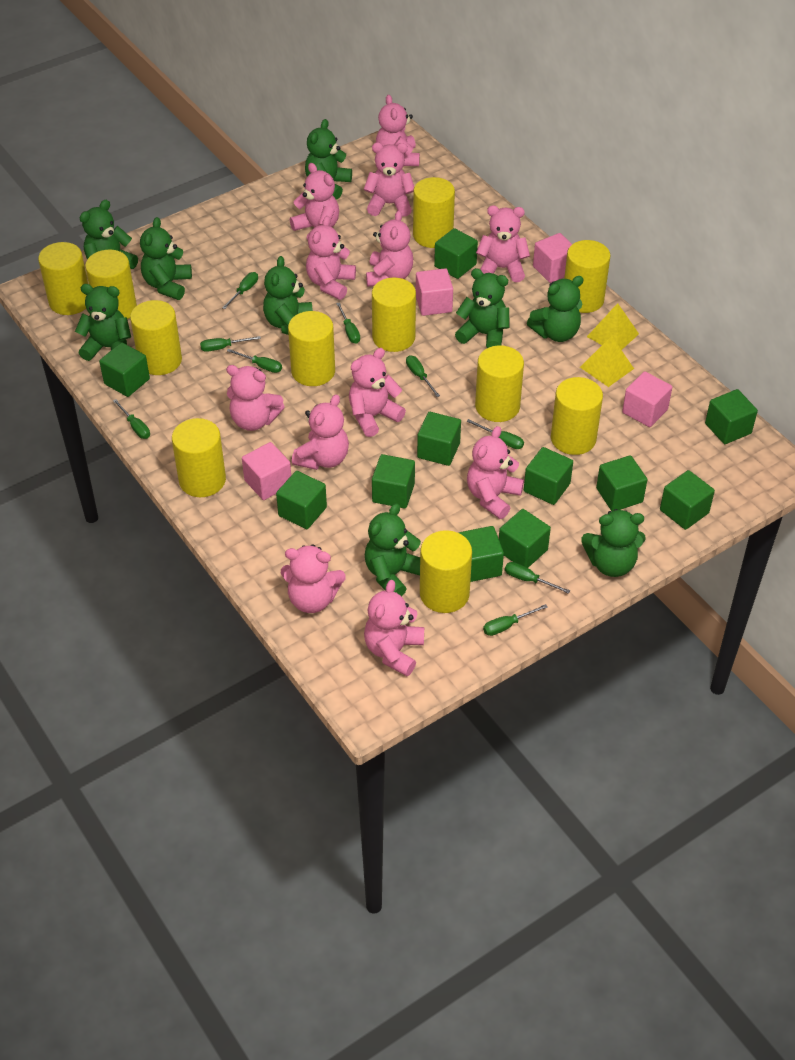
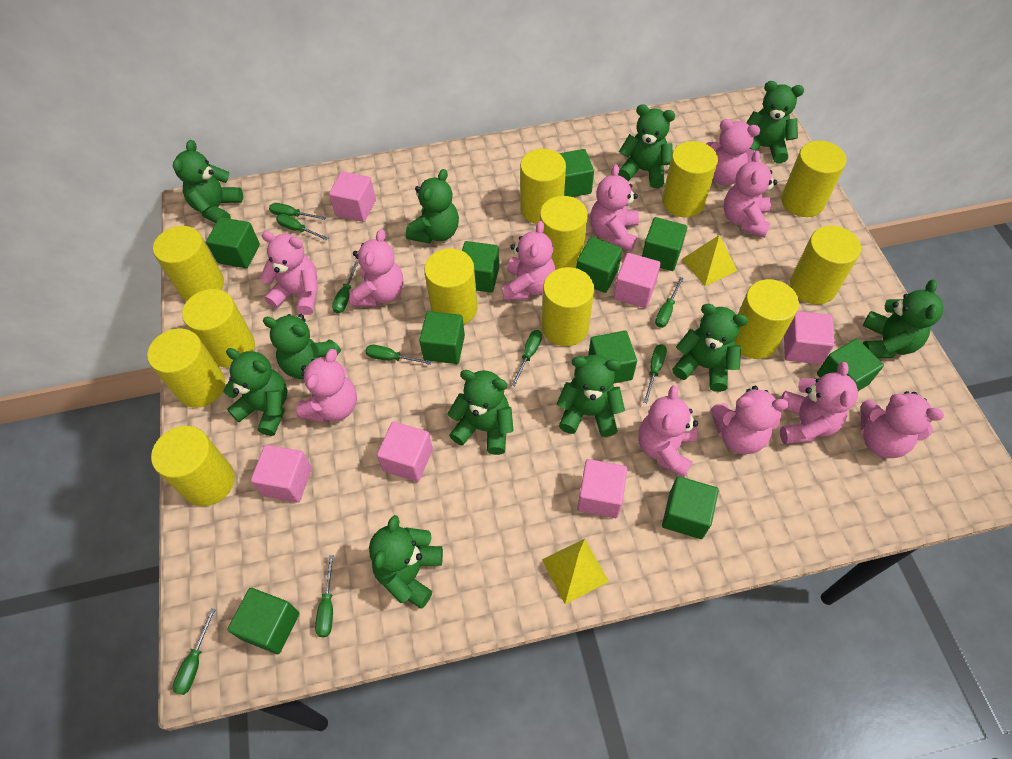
green cube: 11 -> 10
green teddy bear: 9 -> 11
pink cube: 4 -> 6
pink teddy bear: 12 -> 11
yellow cylinder: 11 -> 12

